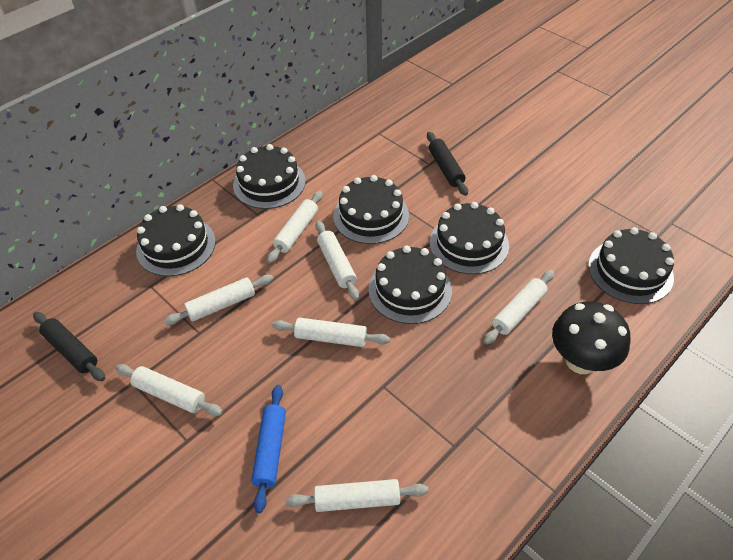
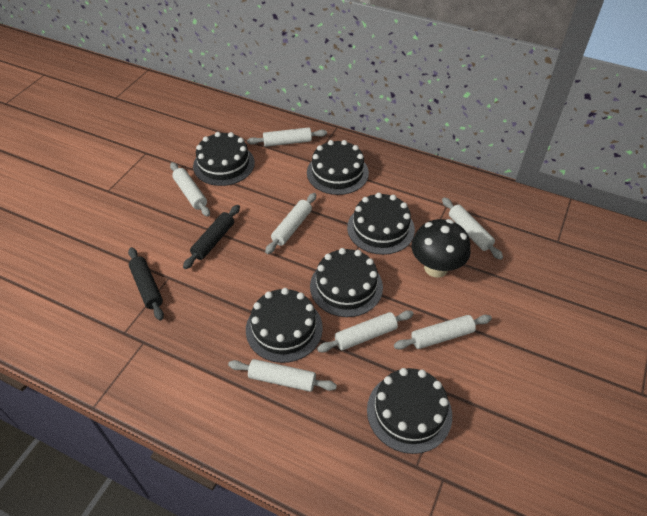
blue rolling pin: 1 -> 0

